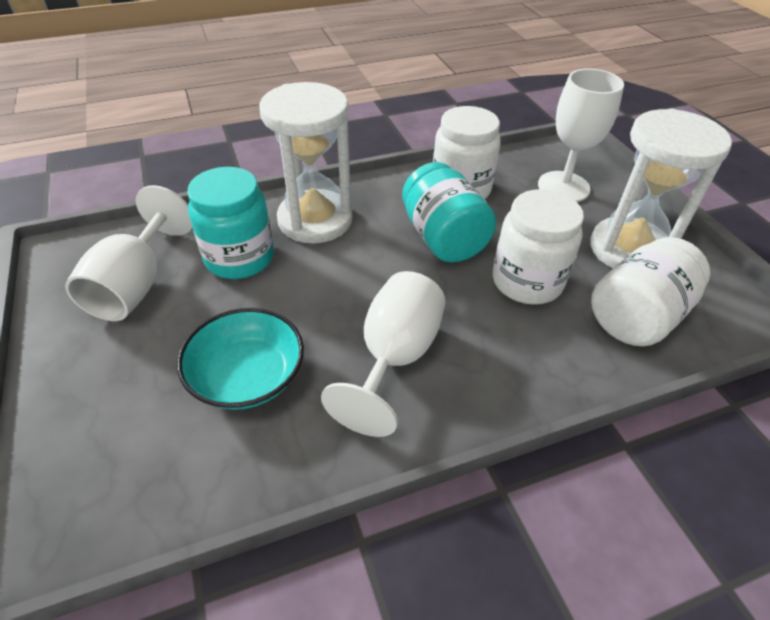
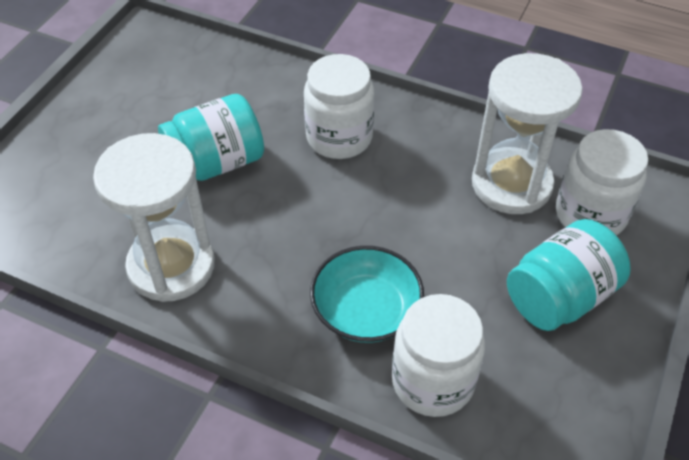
white goblet: 3 -> 0

